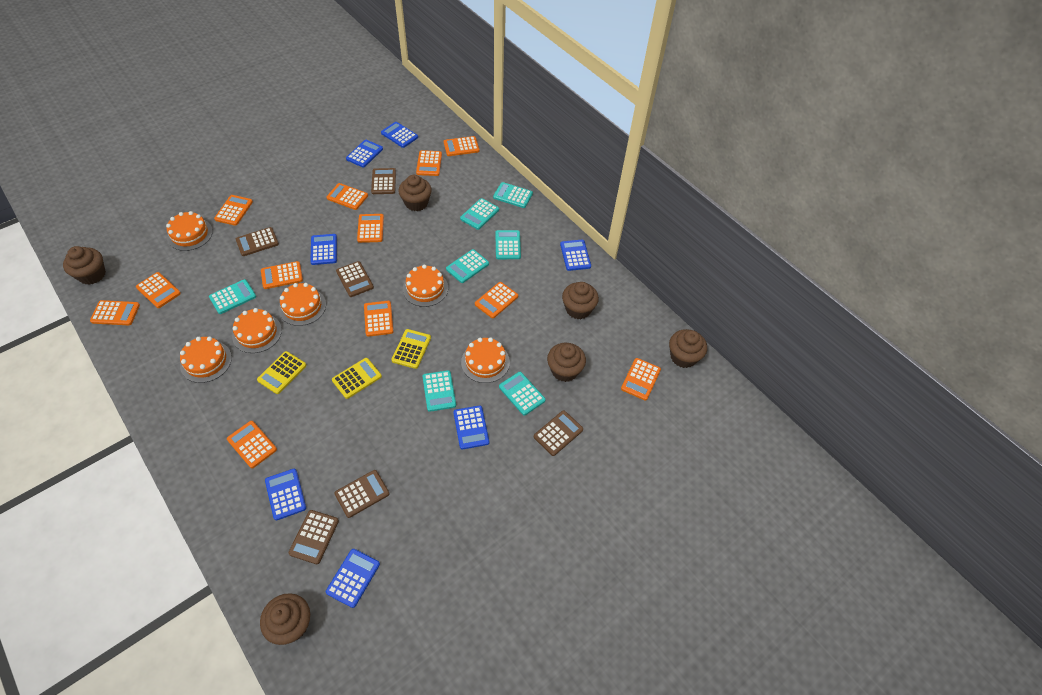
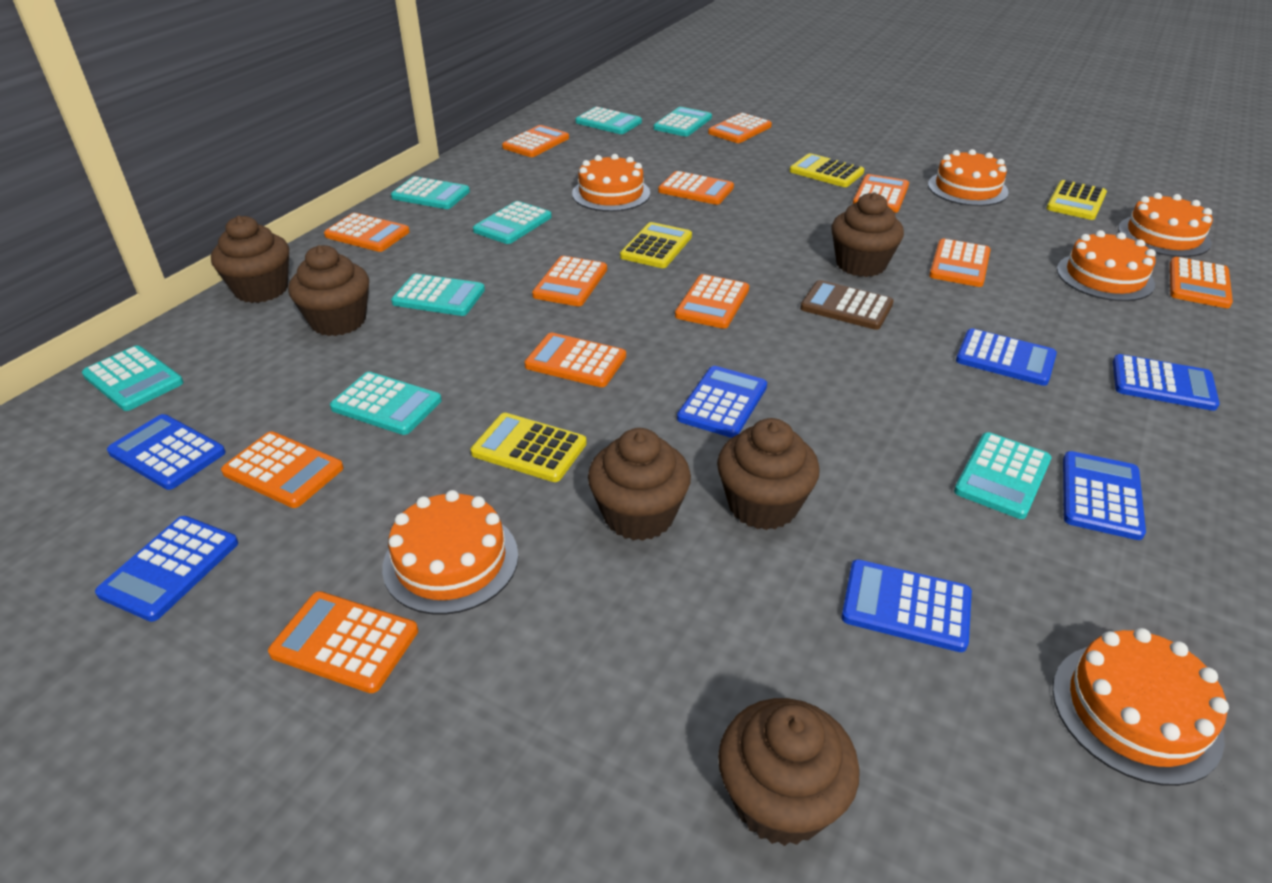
brown calculator: 6 -> 1
turquoise calculator: 7 -> 8
yellow calculator: 3 -> 4

